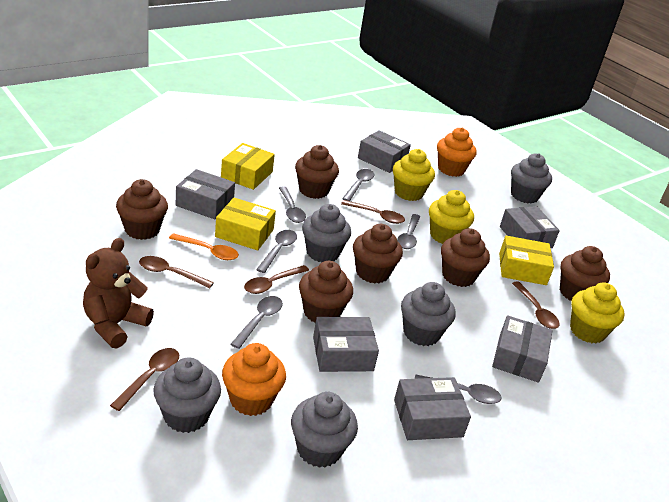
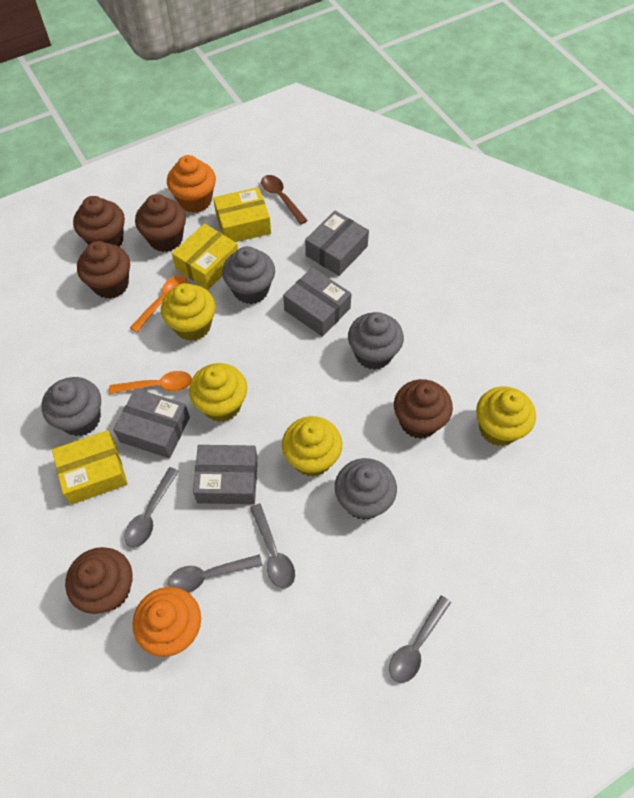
brown cupcake: 6 -> 5
brown spoon: 5 -> 1
brown teddy bear: 1 -> 0
grey box: 6 -> 4
grey cupcake: 5 -> 4
grey spoon: 6 -> 4
orange spoon: 1 -> 2
yellow cupcake: 3 -> 4

